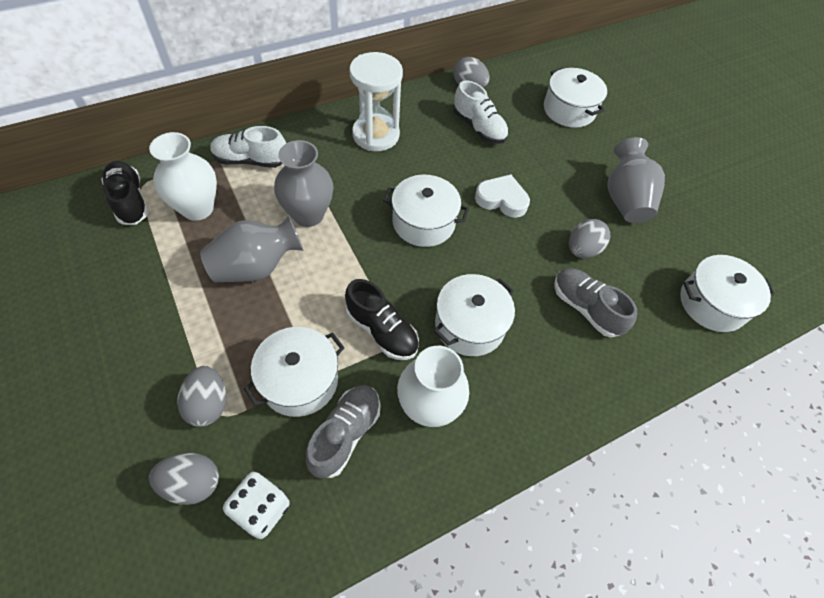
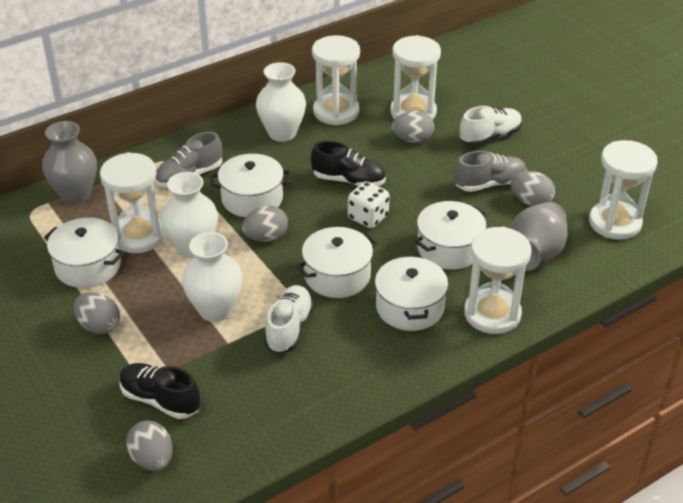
grey egg: 4 -> 5
grey vase: 3 -> 2
white heart: 1 -> 0
white hourglass: 1 -> 5
white vase: 2 -> 3

